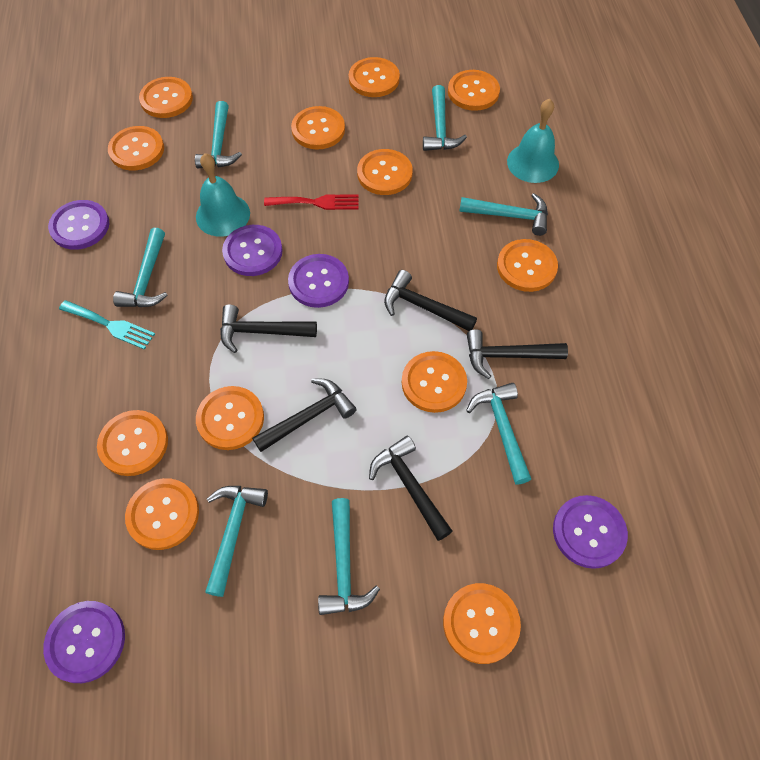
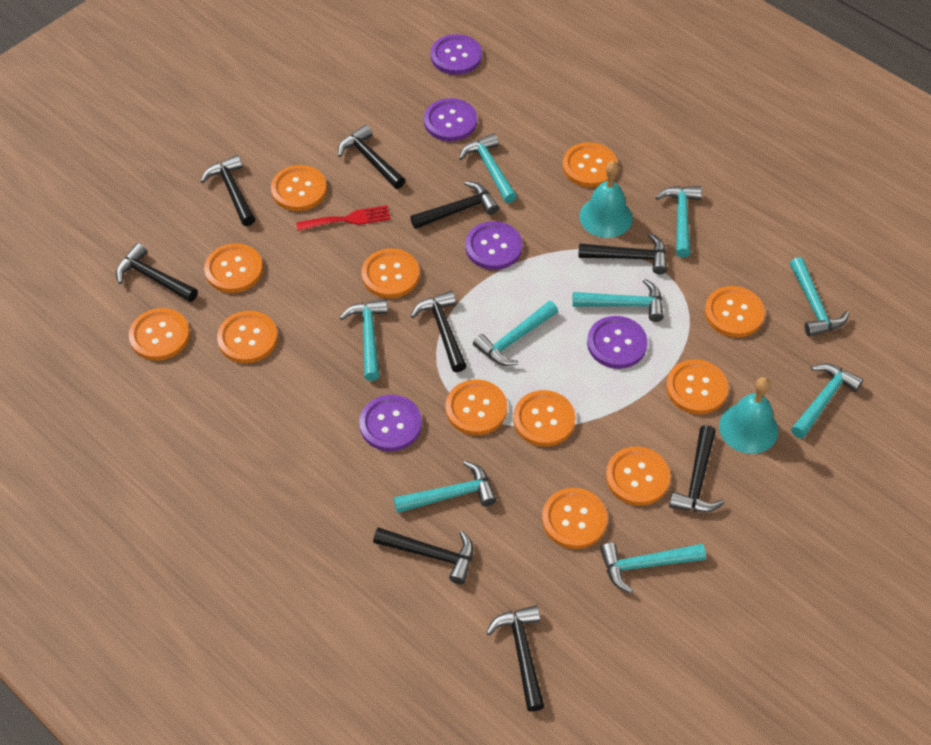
black hammer: 5 -> 9
turquoise fork: 1 -> 0
turquoise hammer: 7 -> 9

